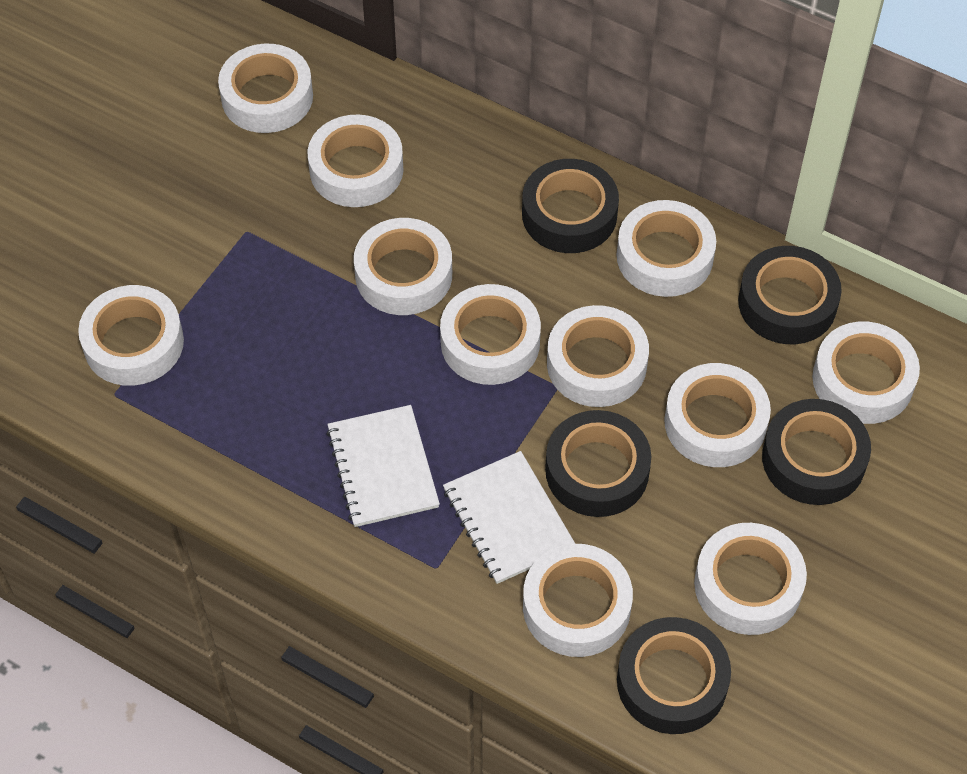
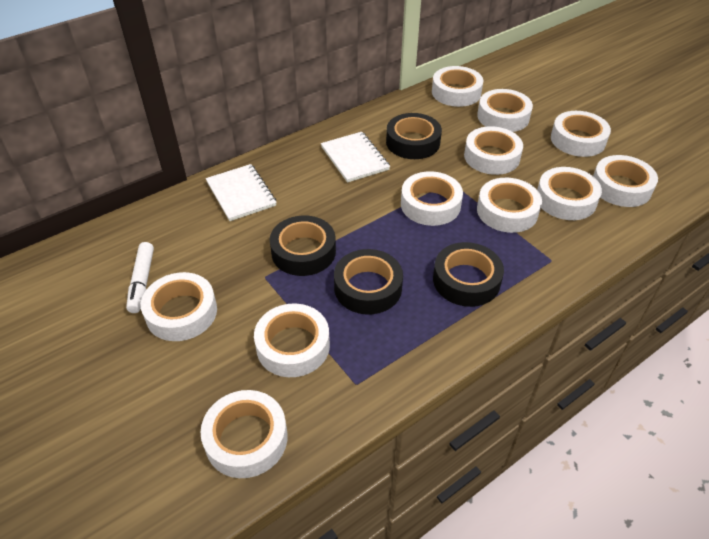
black tape: 5 -> 4
white marker: 0 -> 1

